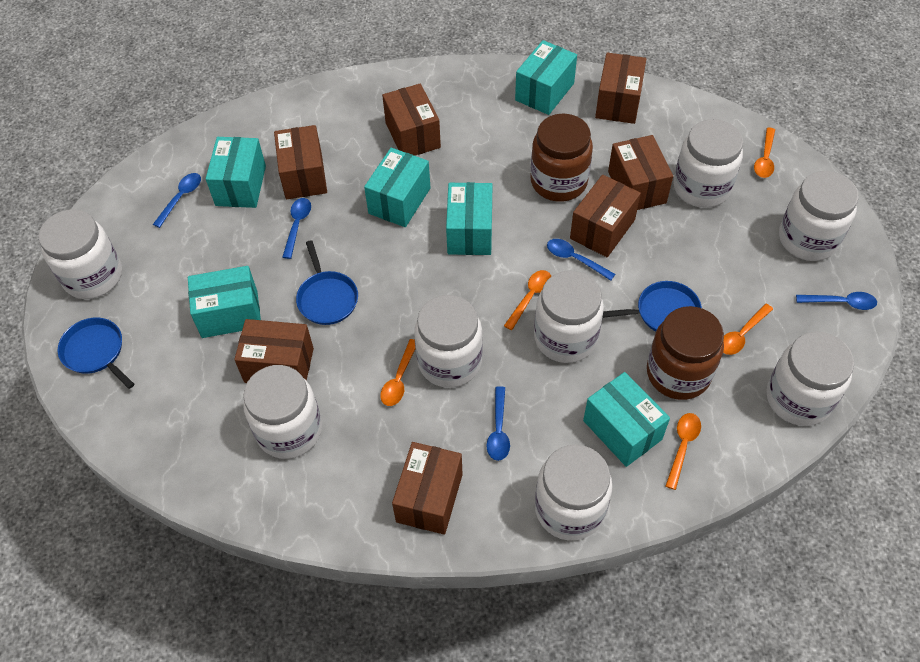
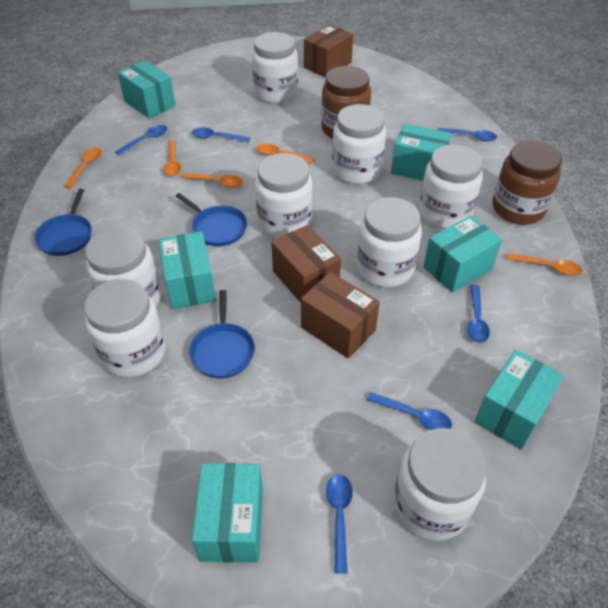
blue spoon: 5 -> 6
brown box: 7 -> 3

